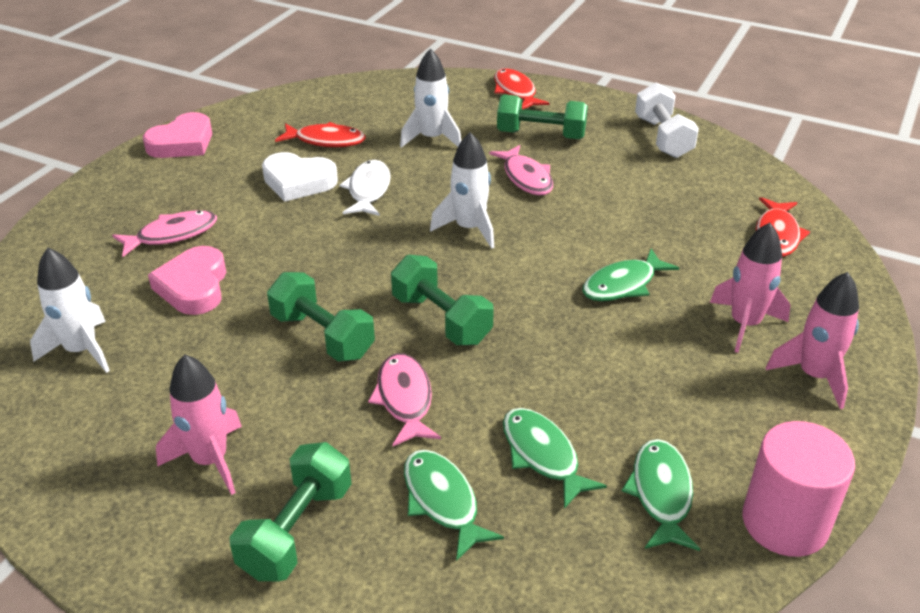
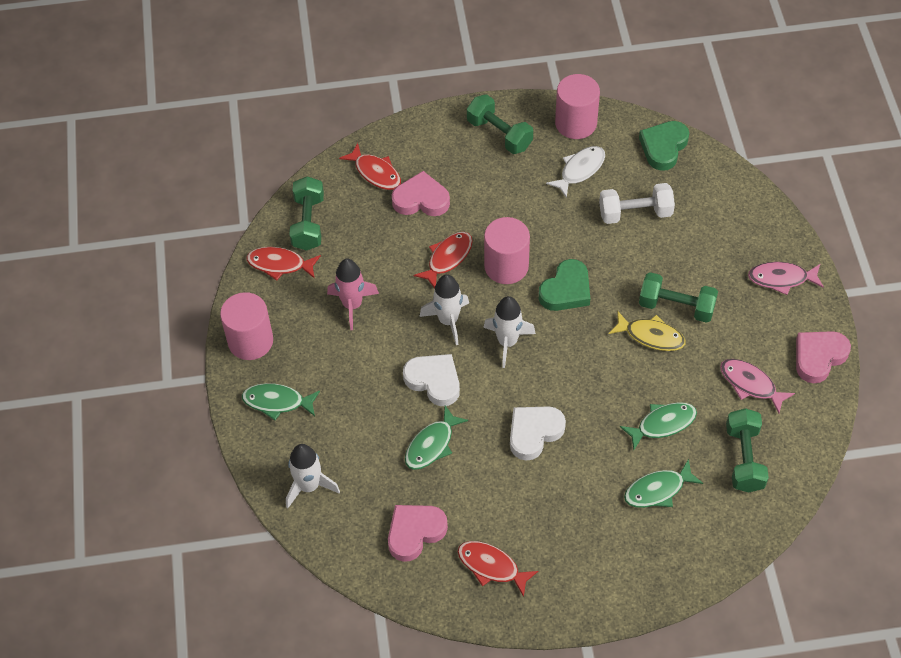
green heart: 0 -> 2
pink cylinder: 1 -> 3
pink fish: 3 -> 2
pink heart: 2 -> 3
pink rocket: 3 -> 1
red fish: 3 -> 4
white heart: 1 -> 2
yellow fish: 0 -> 1

